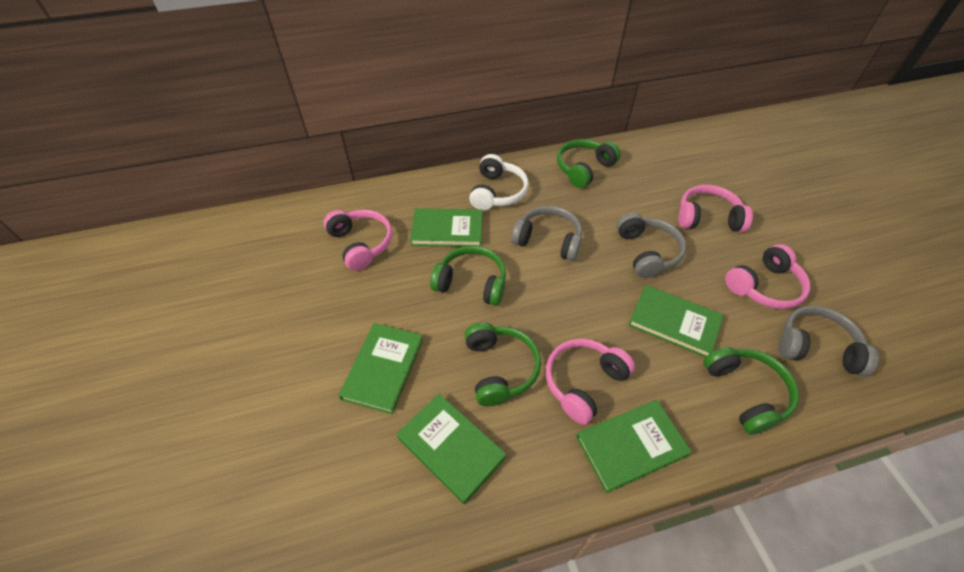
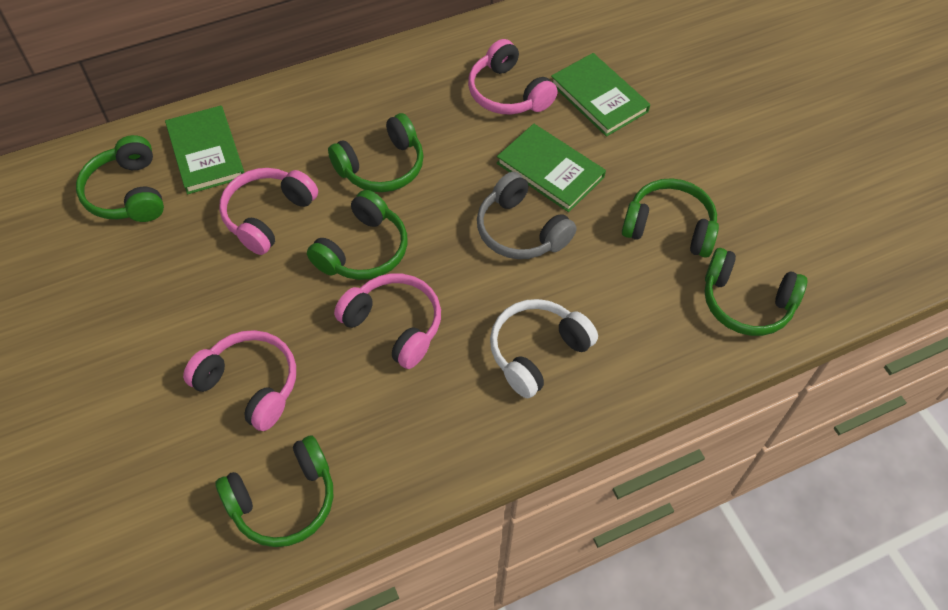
green book: 5 -> 3
green headphones: 4 -> 6
grey headphones: 3 -> 1

